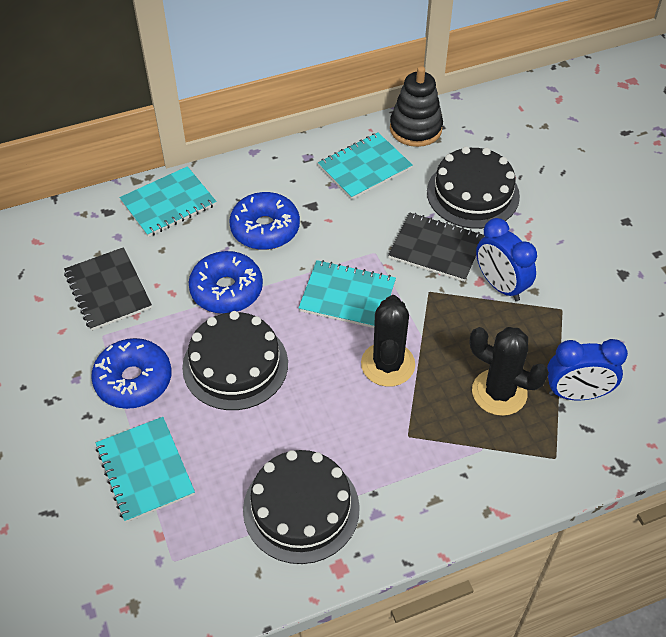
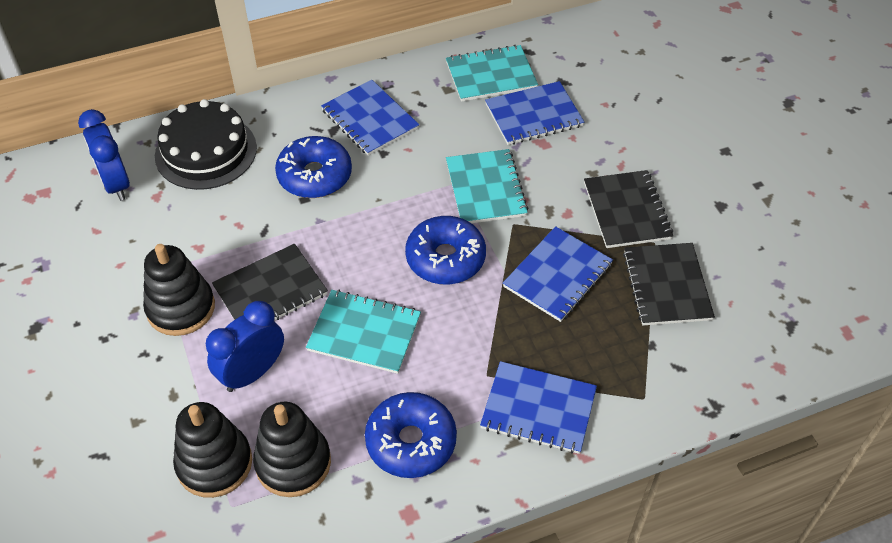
black cactus: 2 -> 0
black cake: 3 -> 1
black notebook: 2 -> 3
black stacking toy: 1 -> 3
blue notebook: 0 -> 4
turquoise notebook: 4 -> 3

